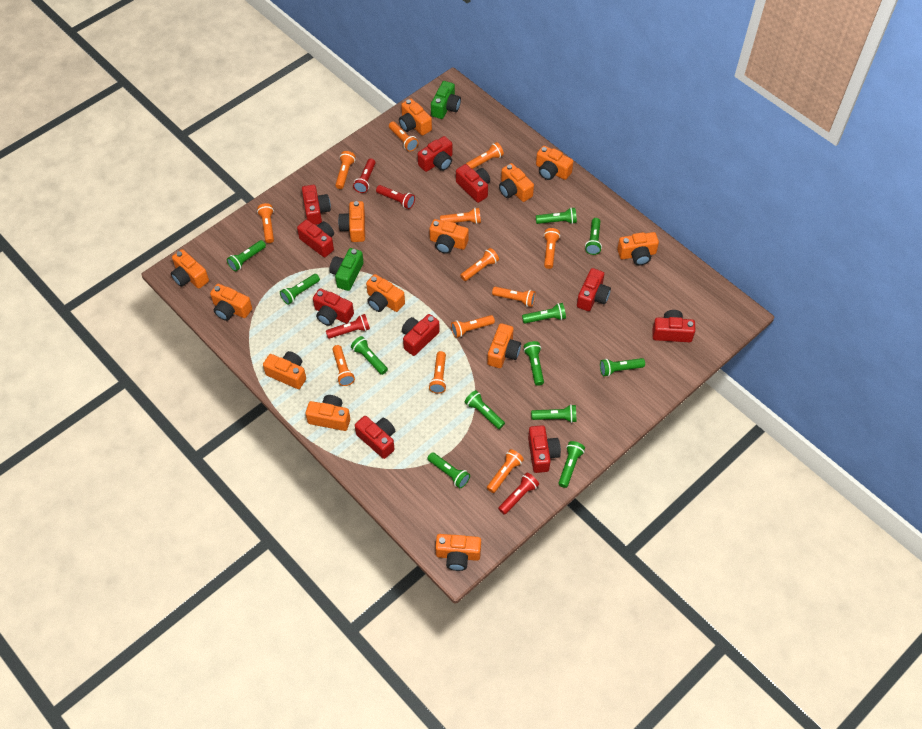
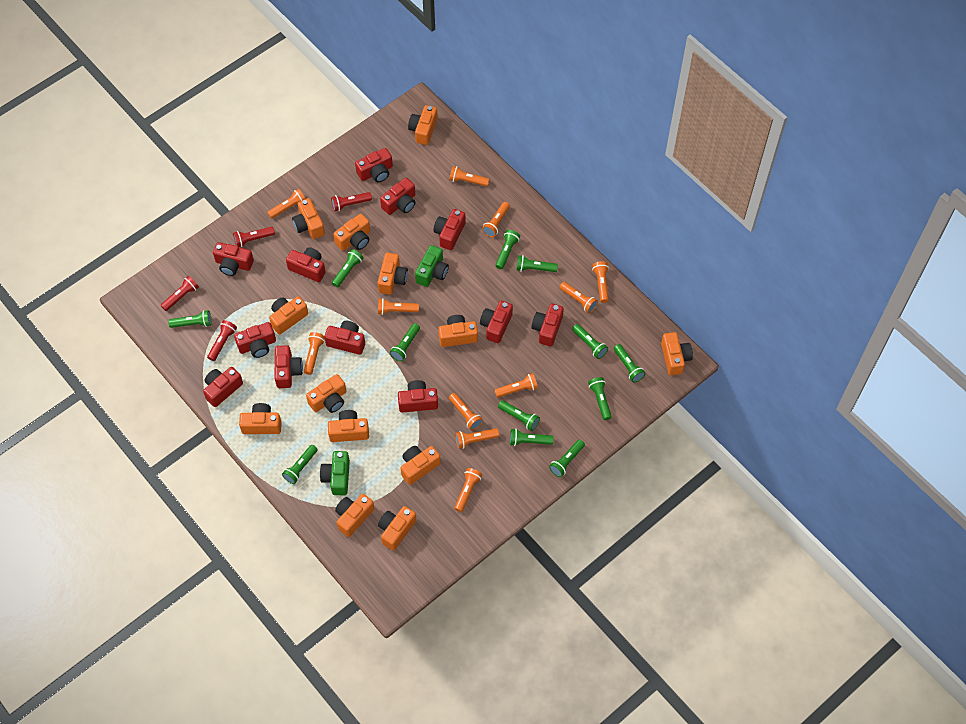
orange flashlight: 12 -> 11
red camera: 10 -> 12

